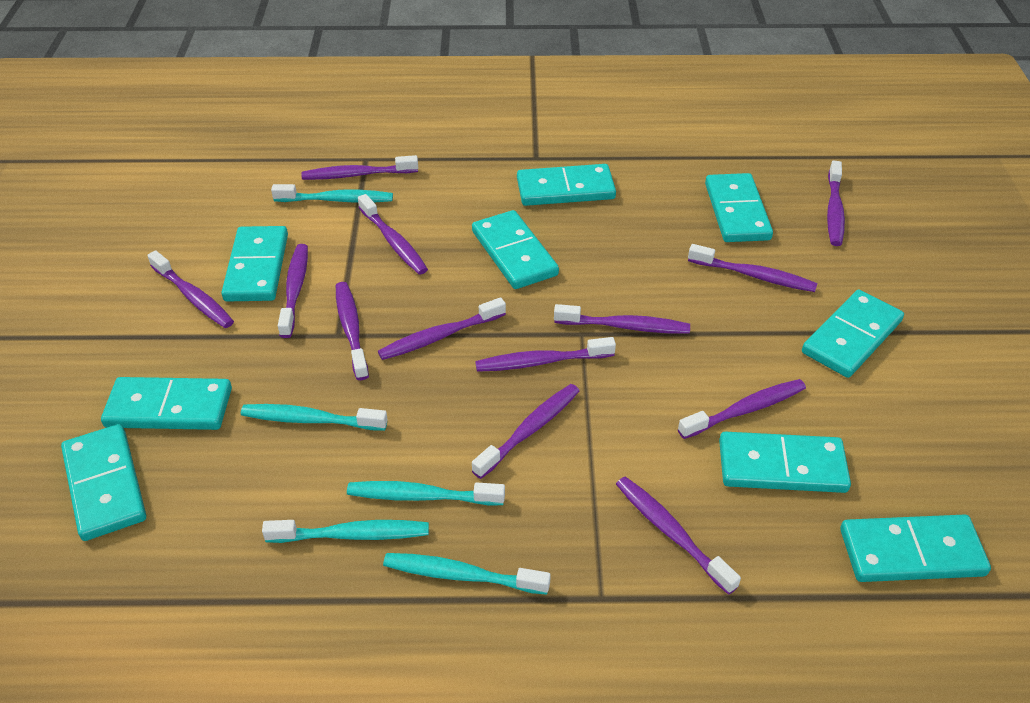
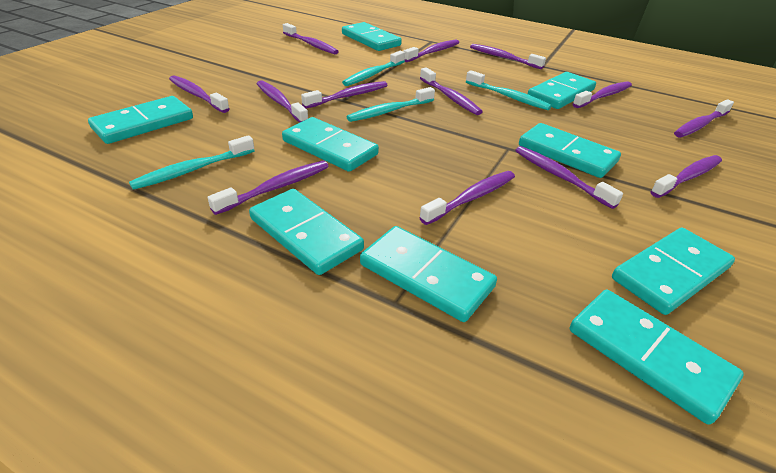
turquoise toothbrush: 5 -> 4

